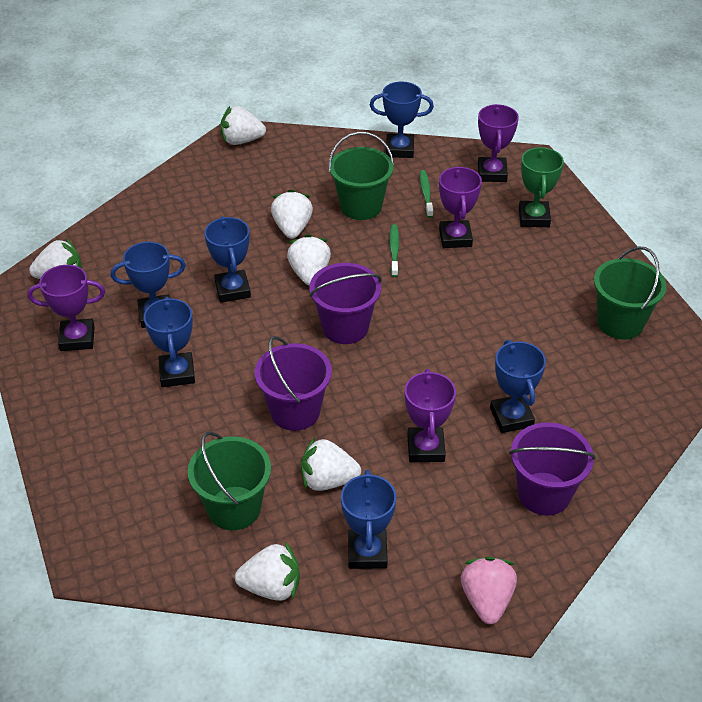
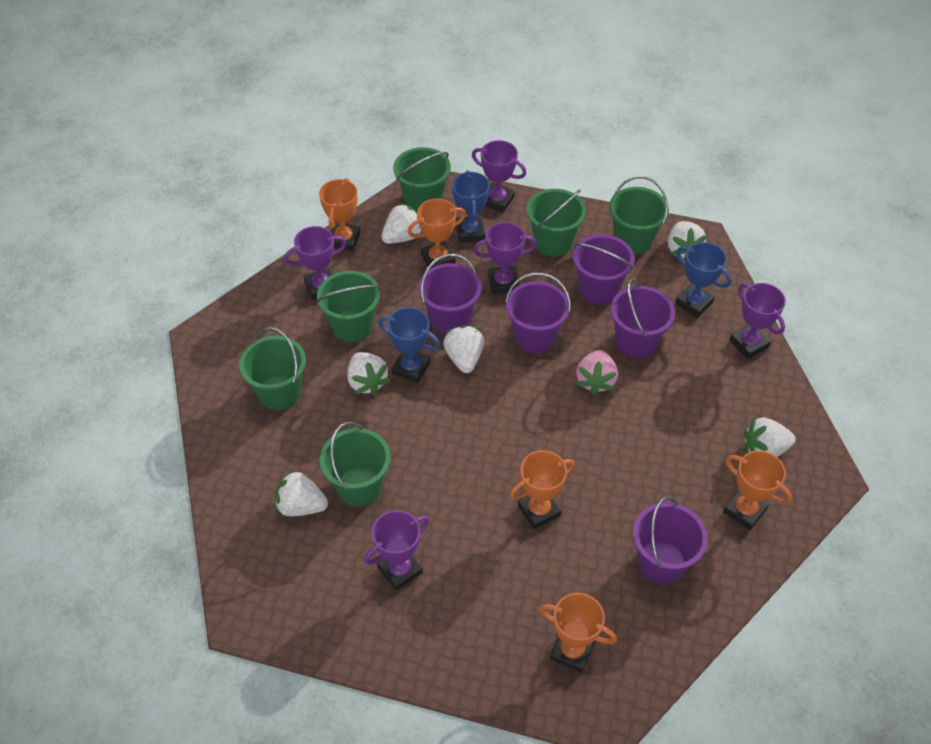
blue trophy: 6 -> 3
green bucket: 3 -> 6
green toothbrush: 2 -> 0
green trophy: 1 -> 0
orange trophy: 0 -> 5
purple bucket: 3 -> 5
purple trophy: 4 -> 5

